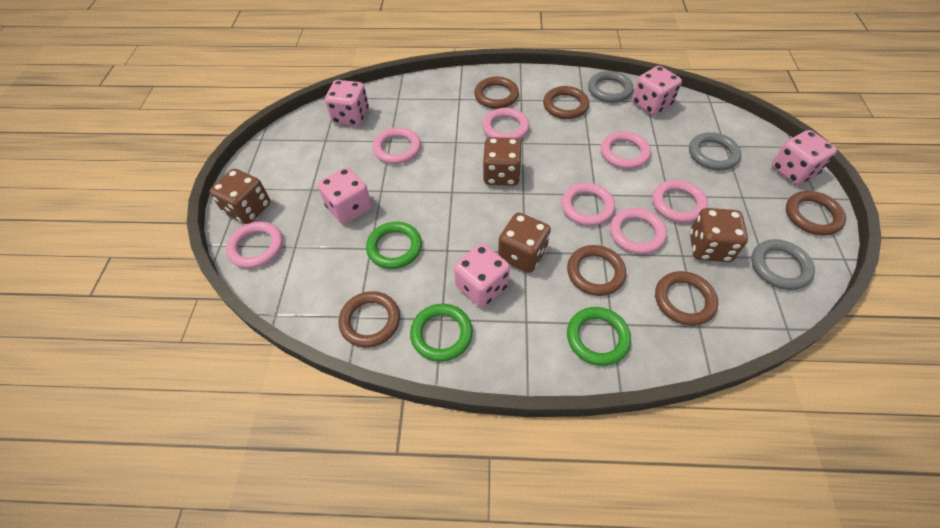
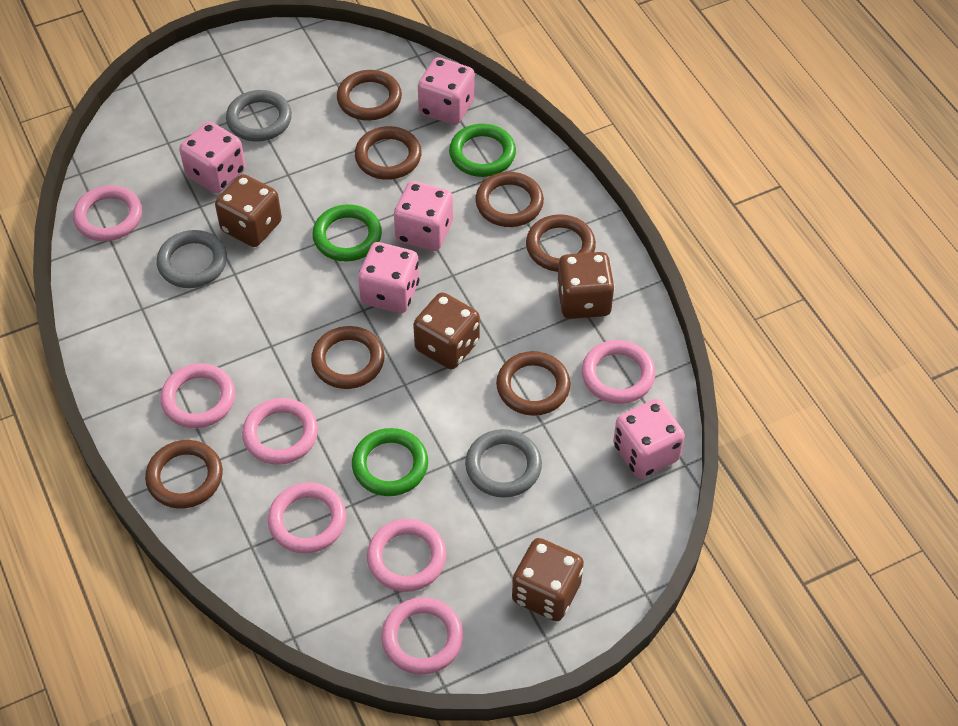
brown ring: 6 -> 7

